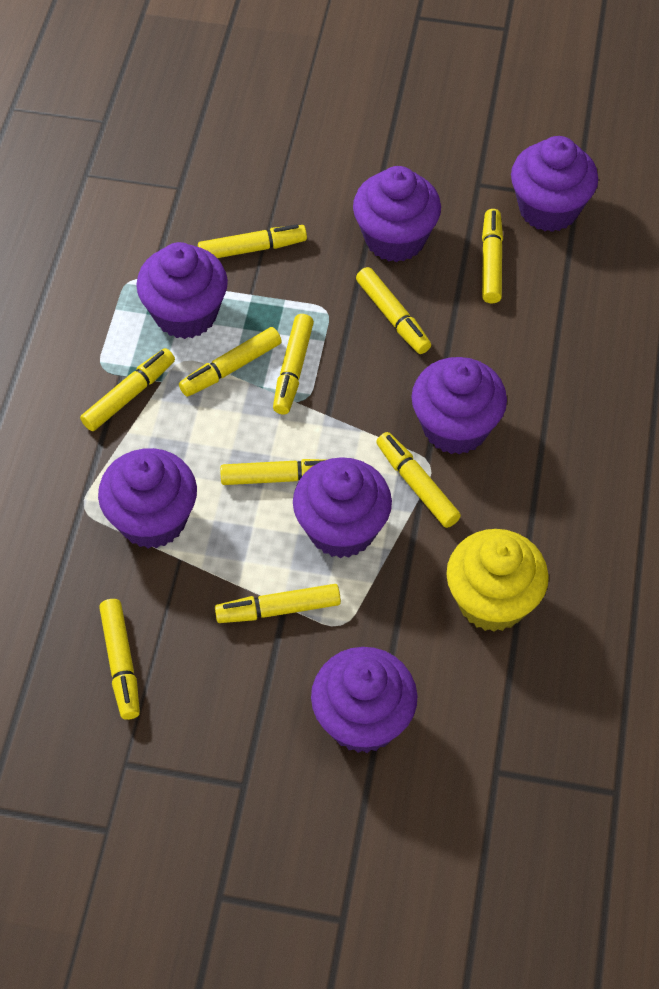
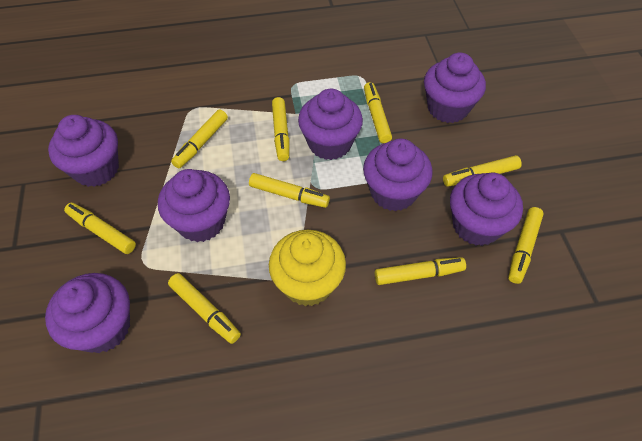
yellow marker: 10 -> 9

